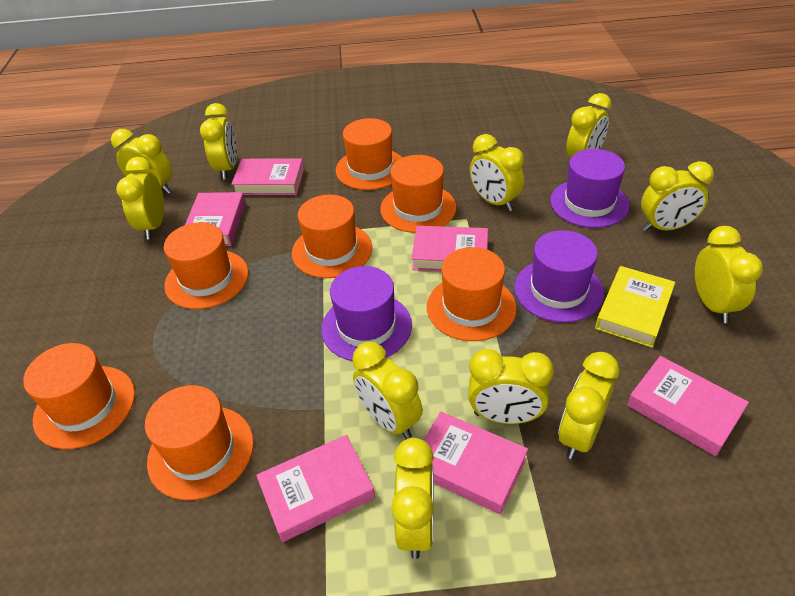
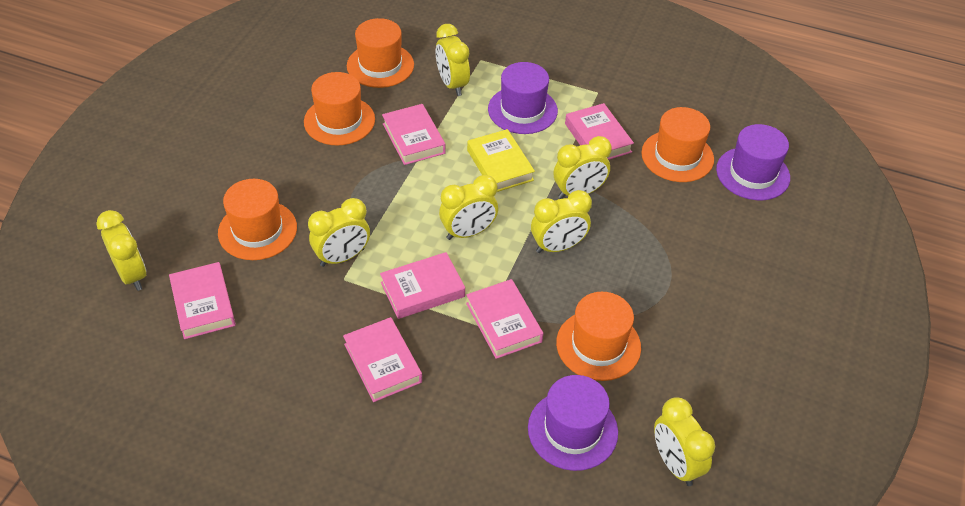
orange hat: 7 -> 5
yellow clock: 11 -> 7

